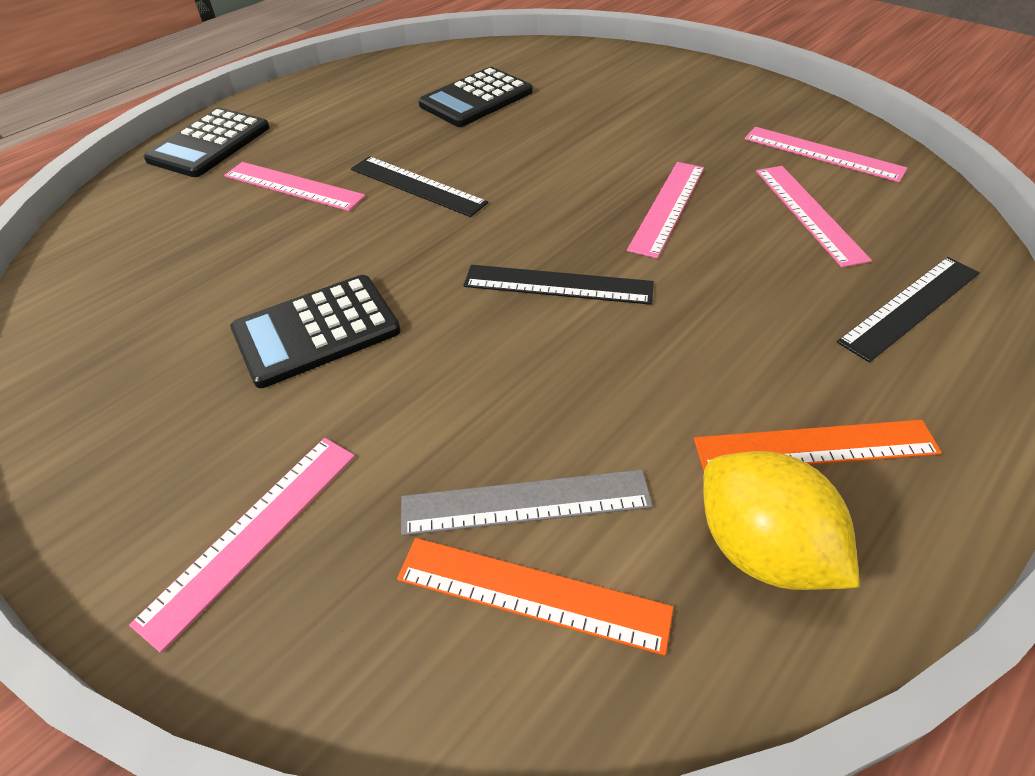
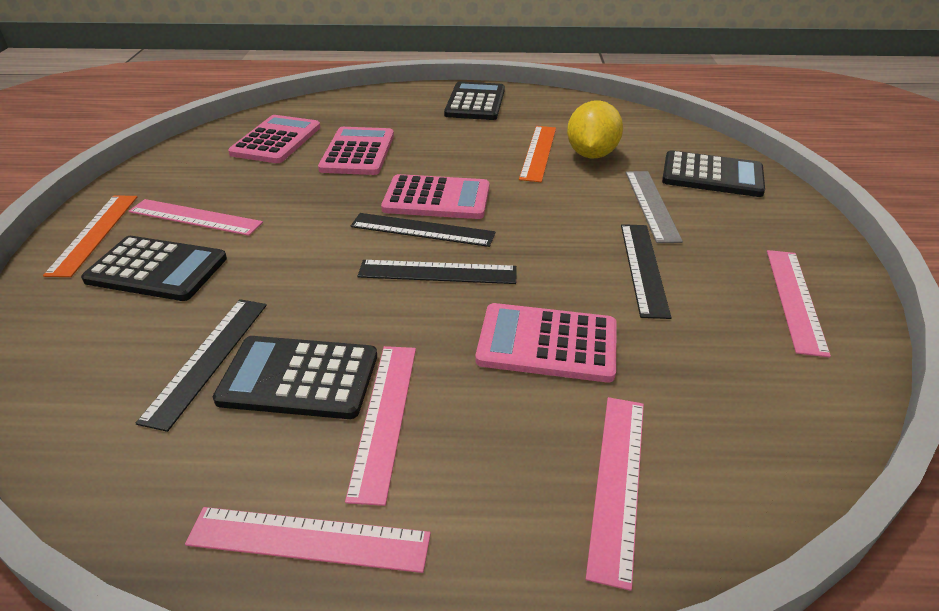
black calculator: 3 -> 4
black ruler: 3 -> 4
pink calculator: 0 -> 4

